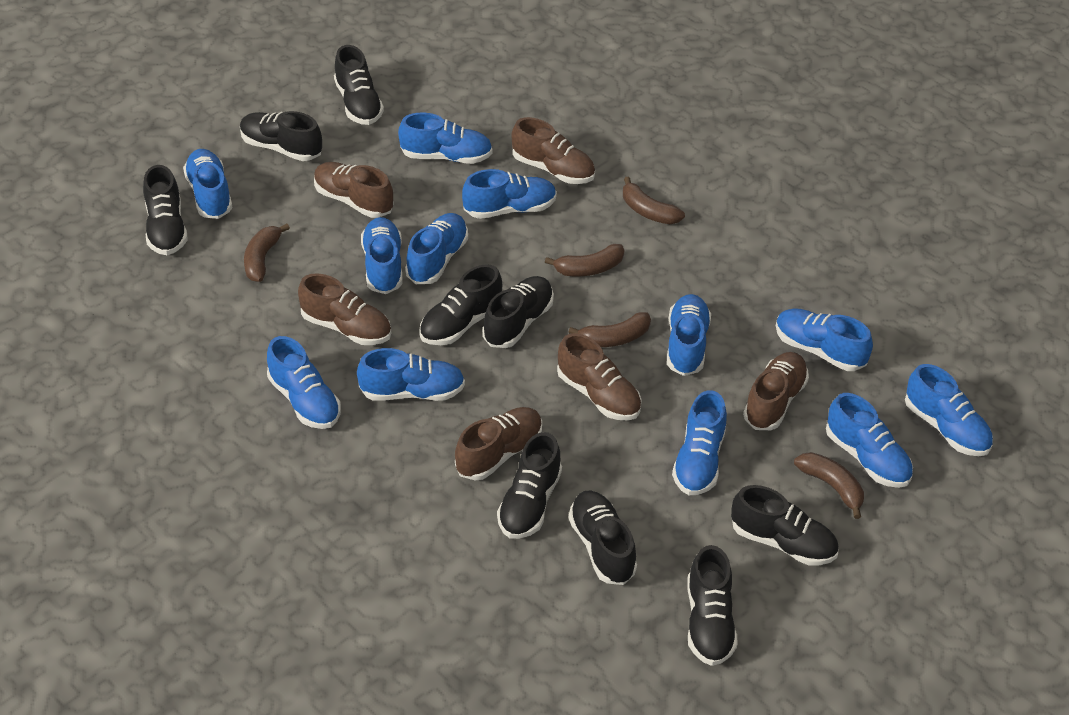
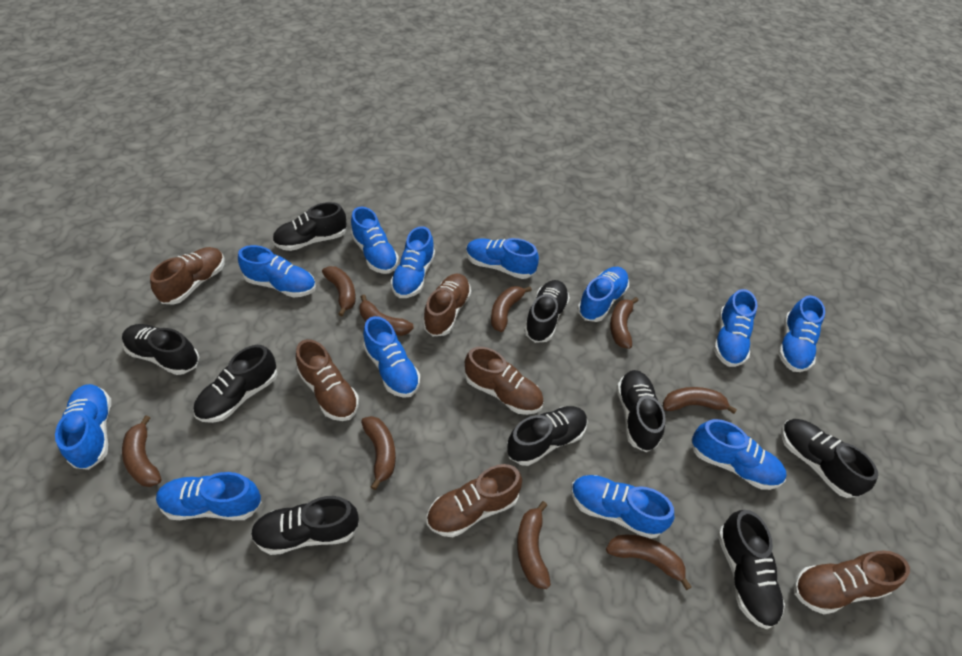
brown banana: 5 -> 9

